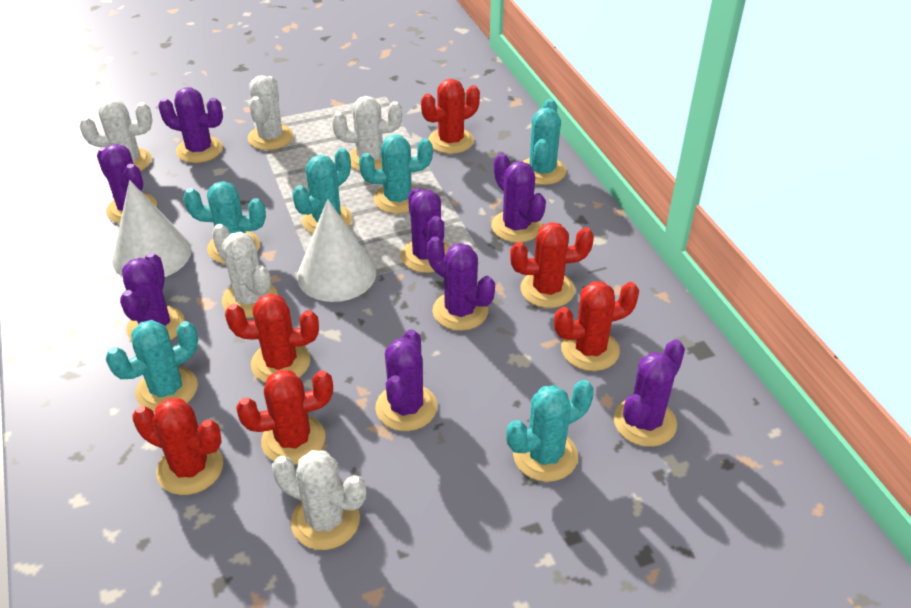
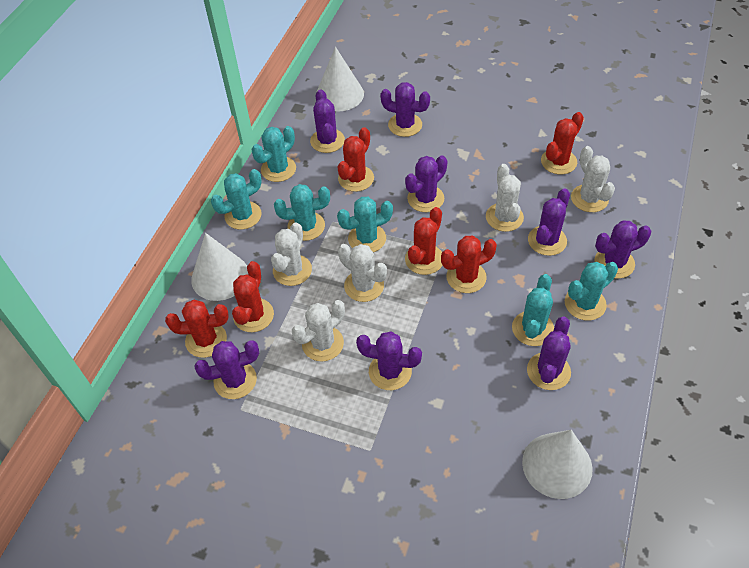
white cone: 2 -> 3

